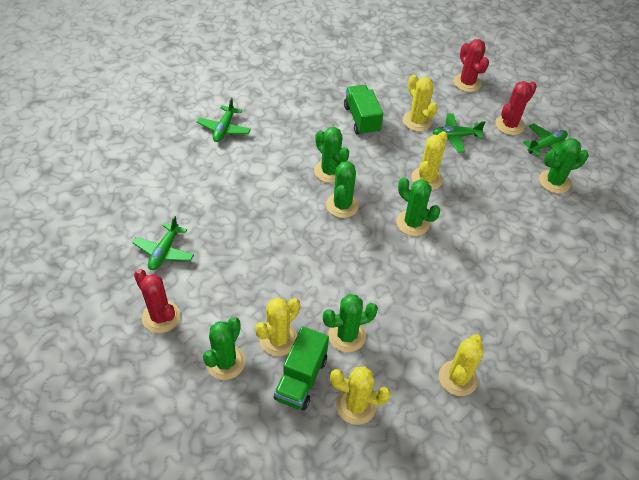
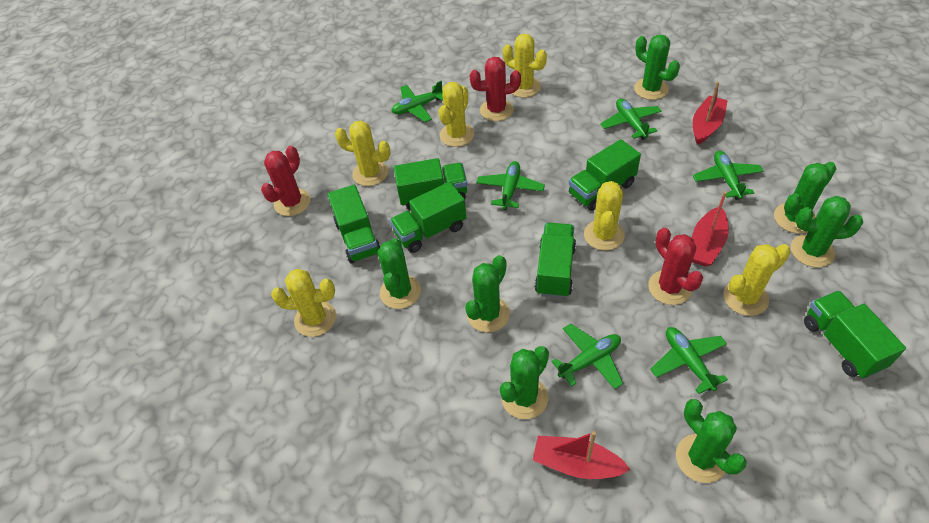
green cactus: 6 -> 7
green plane: 4 -> 6
green truck: 2 -> 6
red boat: 0 -> 3
yellow cactus: 5 -> 6

